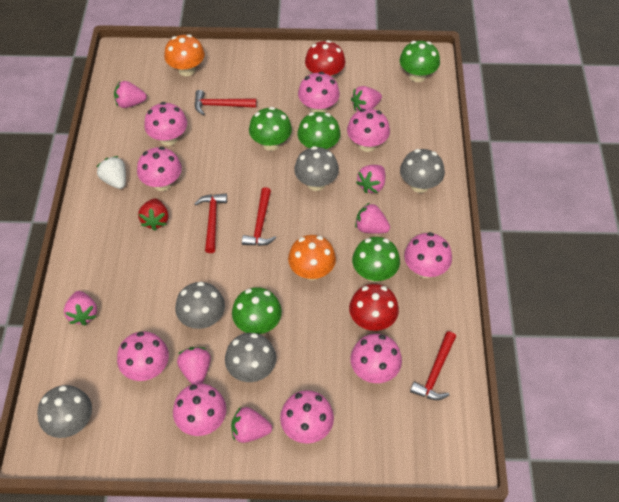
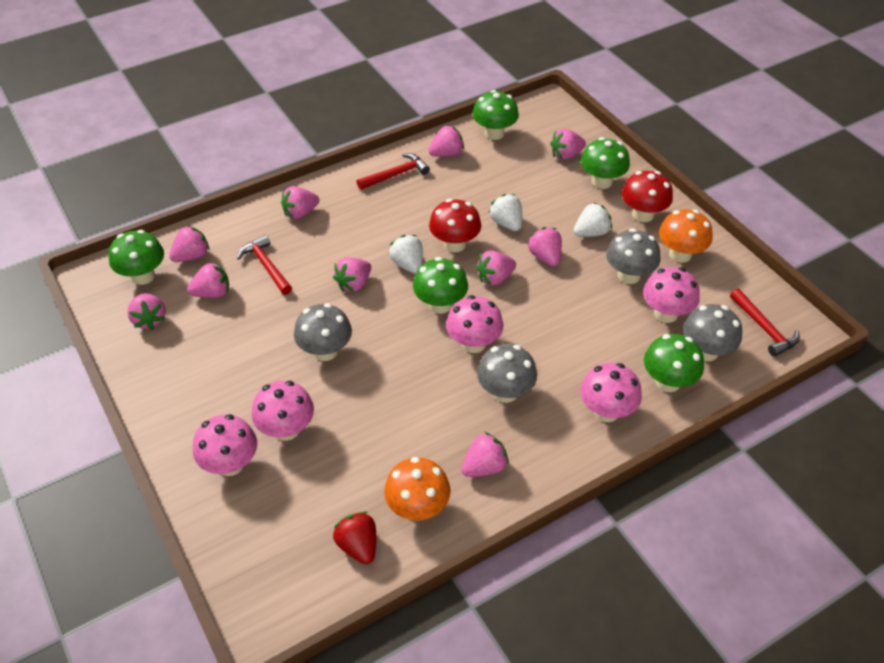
grey mushroom: 5 -> 4
pink mushroom: 9 -> 5
pink strawberry: 7 -> 10
red hammer: 4 -> 3
white strawberry: 1 -> 3

